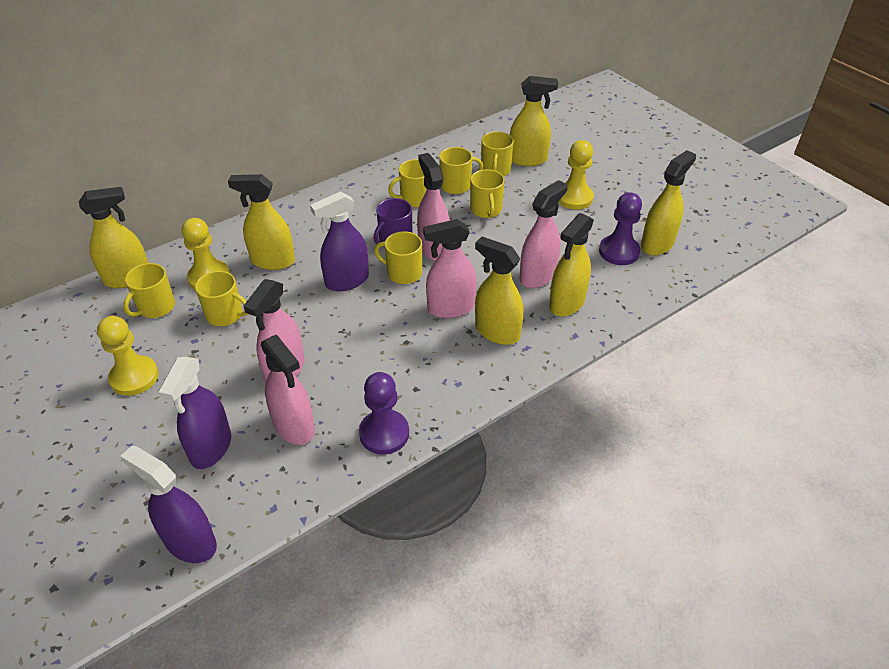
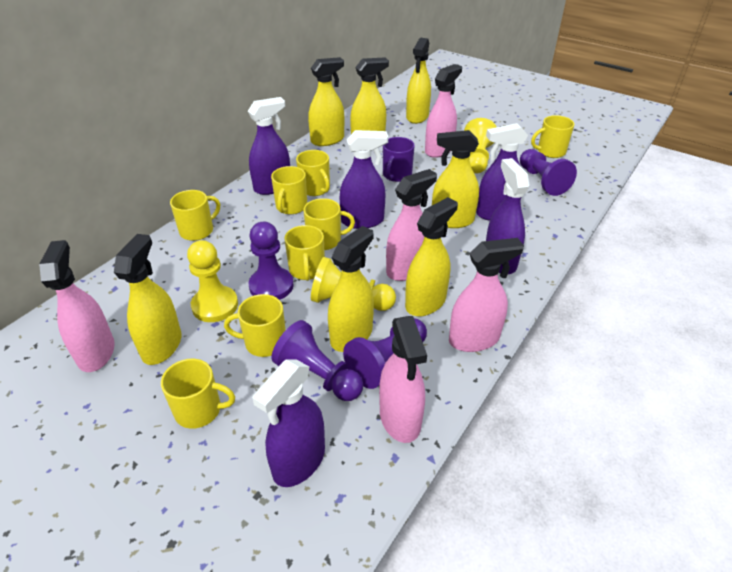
purple pawn: 2 -> 4
purple spray bottle: 3 -> 5
yellow mug: 7 -> 8
yellow spray bottle: 6 -> 7

